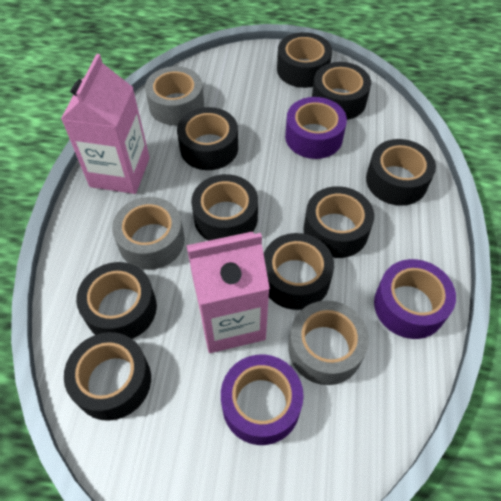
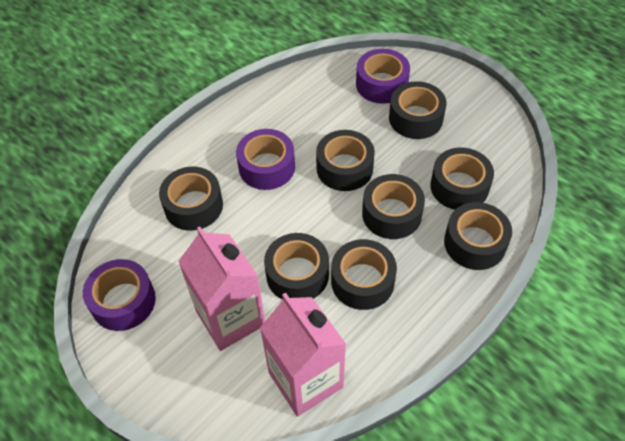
black tape: 9 -> 8
grey tape: 3 -> 0

